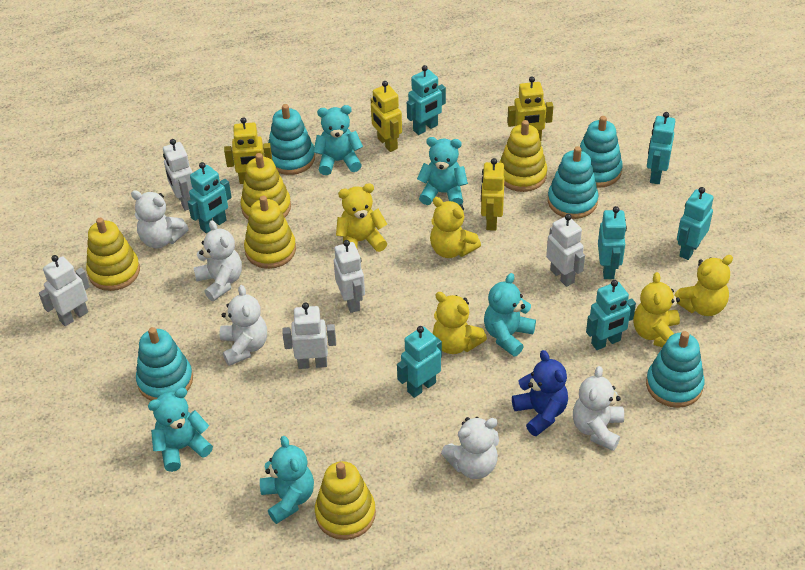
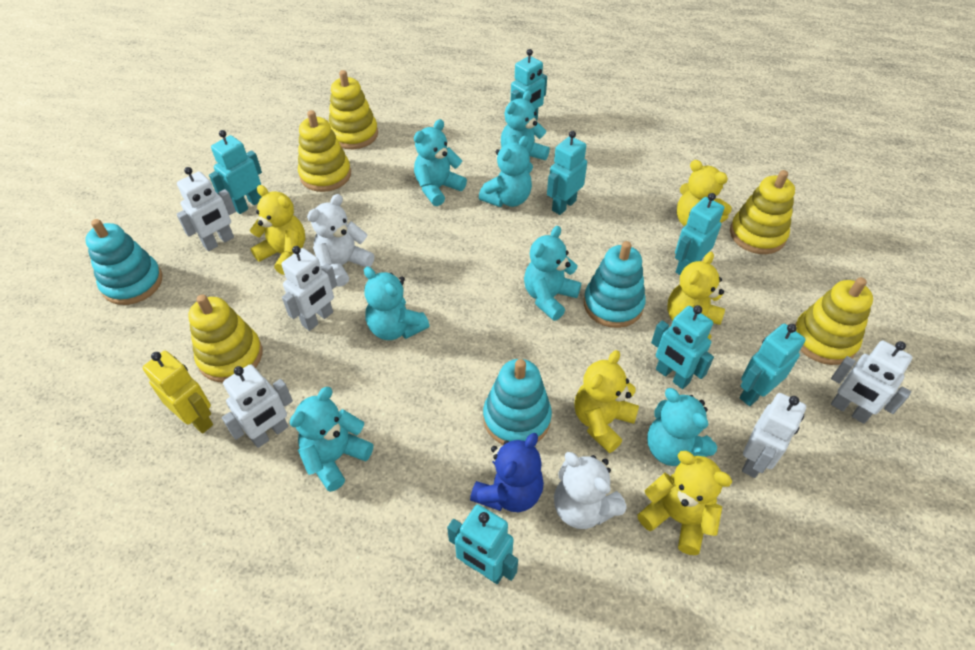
turquoise stacking toy: 5 -> 3
turquoise teddy bear: 5 -> 7
white teddy bear: 5 -> 2
yellow robot: 4 -> 1

